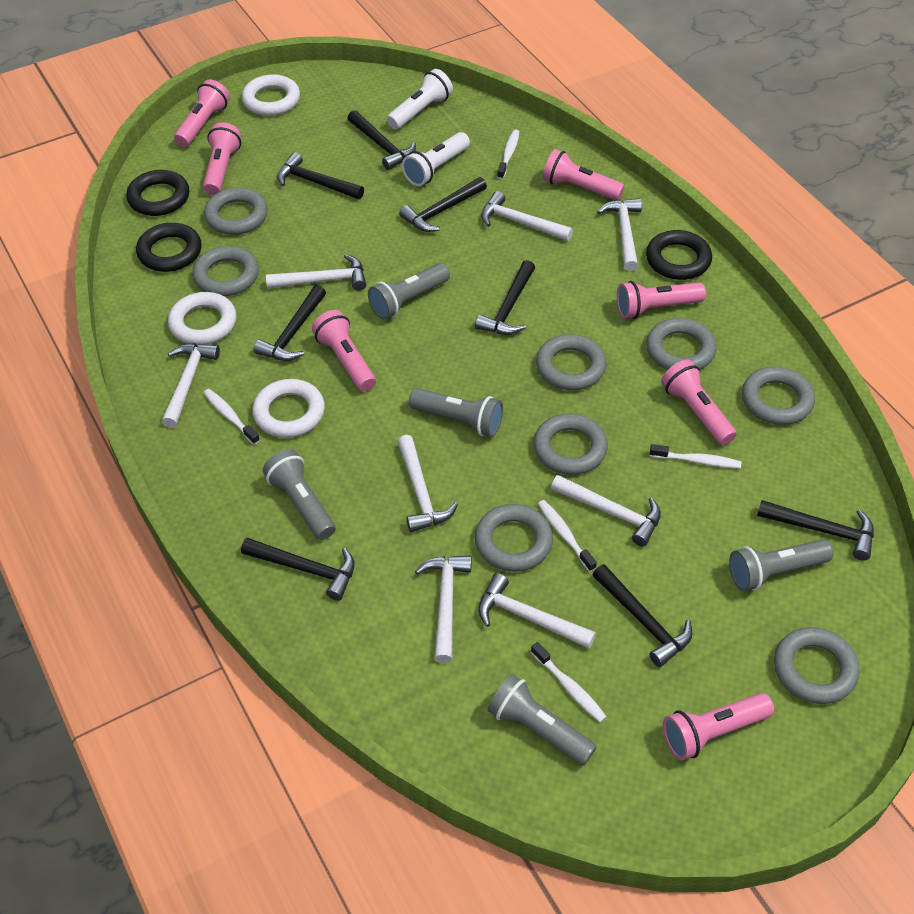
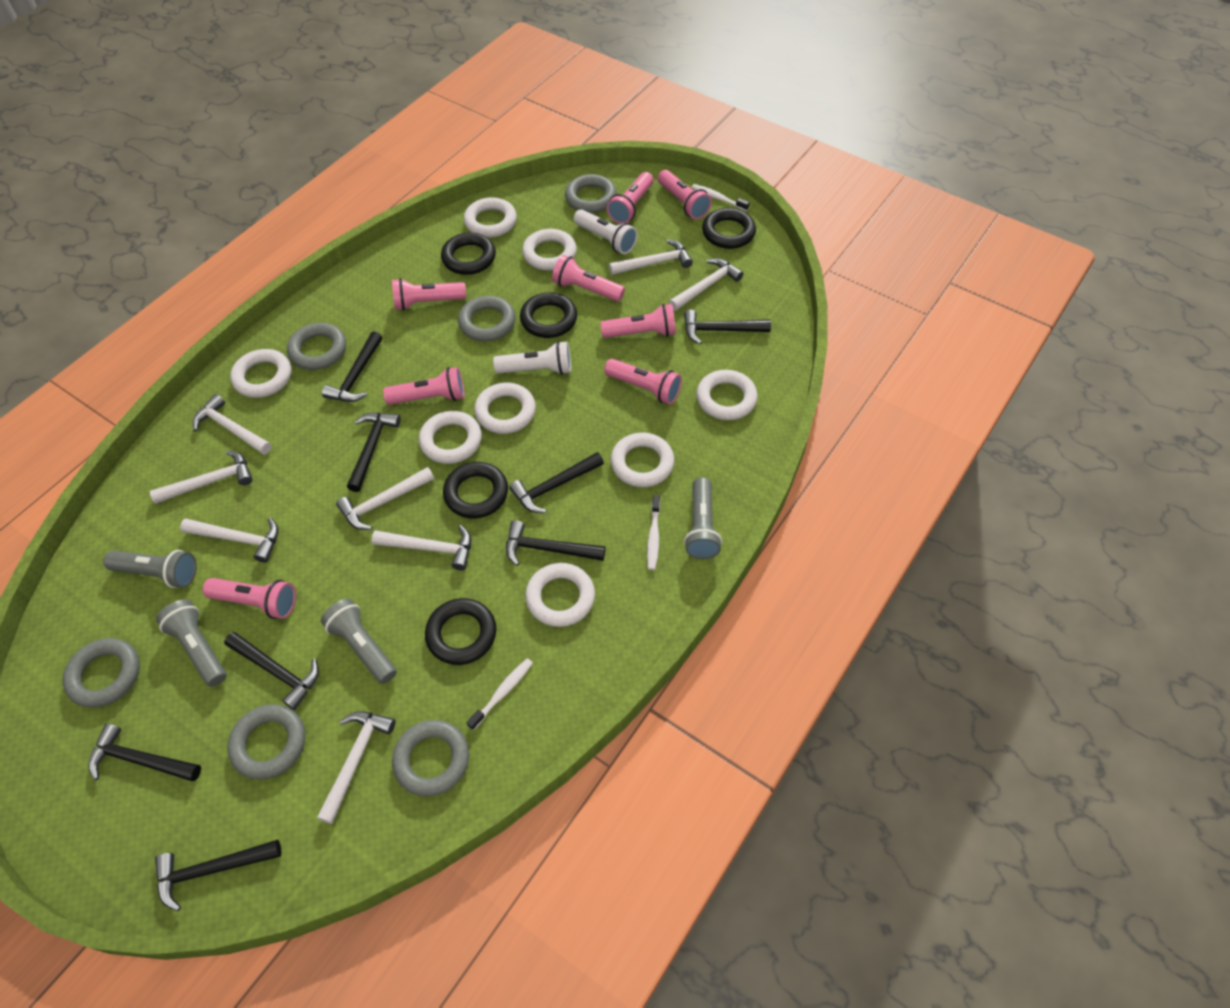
black ring: 3 -> 5
grey flashlight: 5 -> 4
grey ring: 8 -> 6
pink flashlight: 7 -> 8
white ring: 3 -> 8
white toothbrush: 5 -> 3

